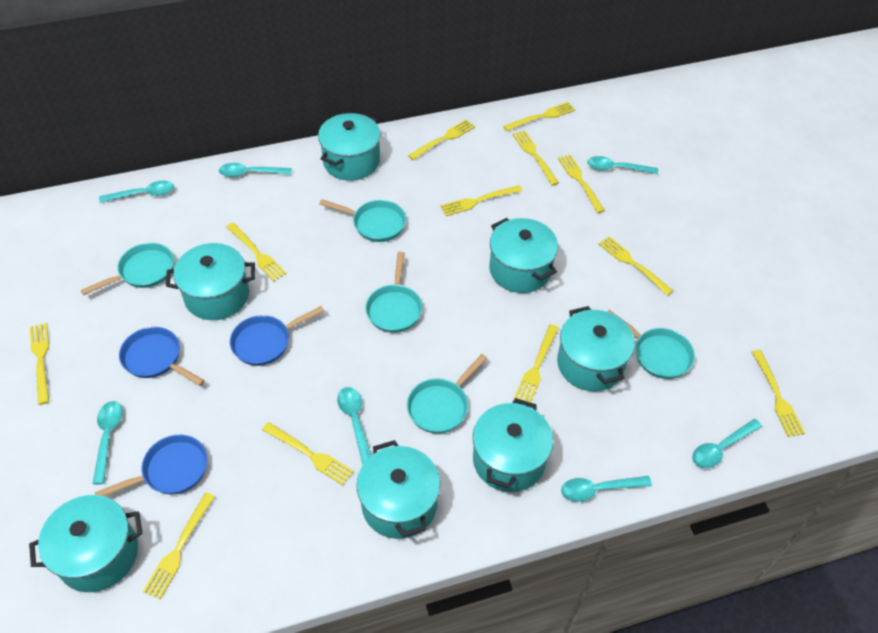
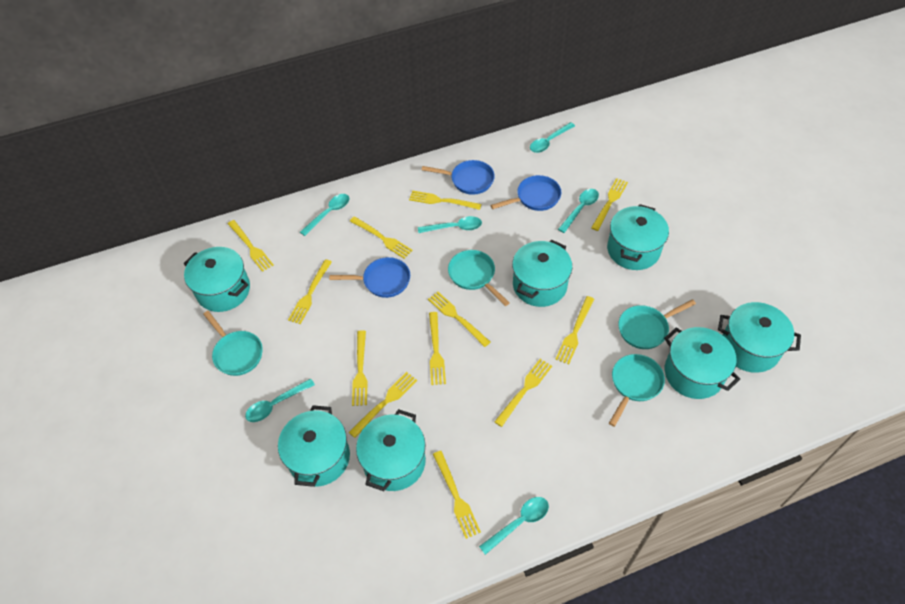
turquoise pan: 5 -> 4
turquoise spoon: 7 -> 6

